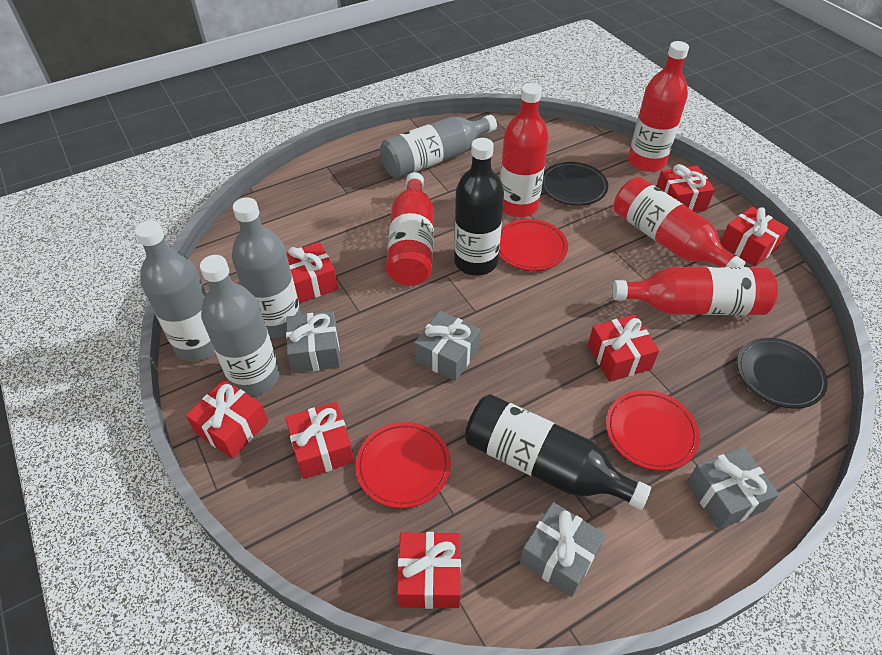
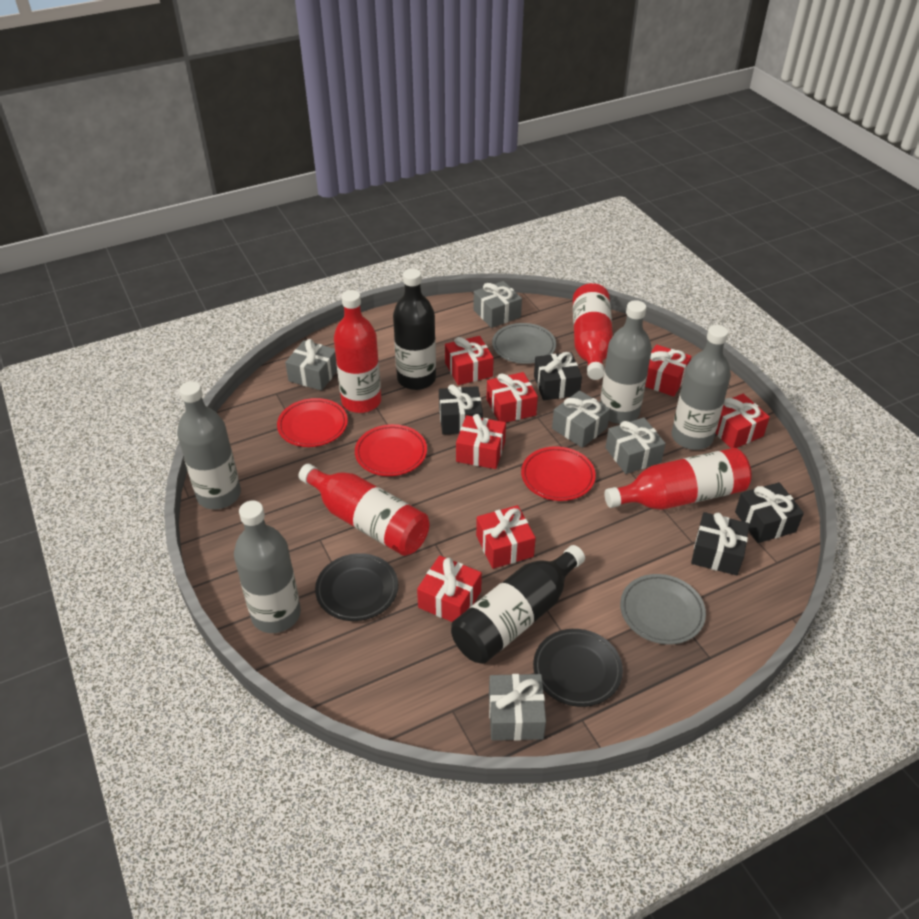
black gift: 0 -> 4
grey gift: 4 -> 5
grey plate: 0 -> 2
red bottle: 5 -> 4

